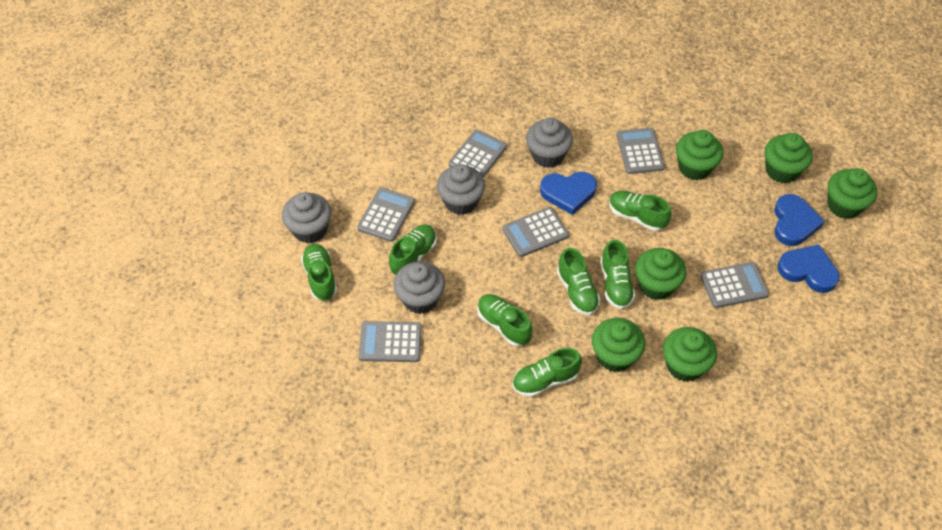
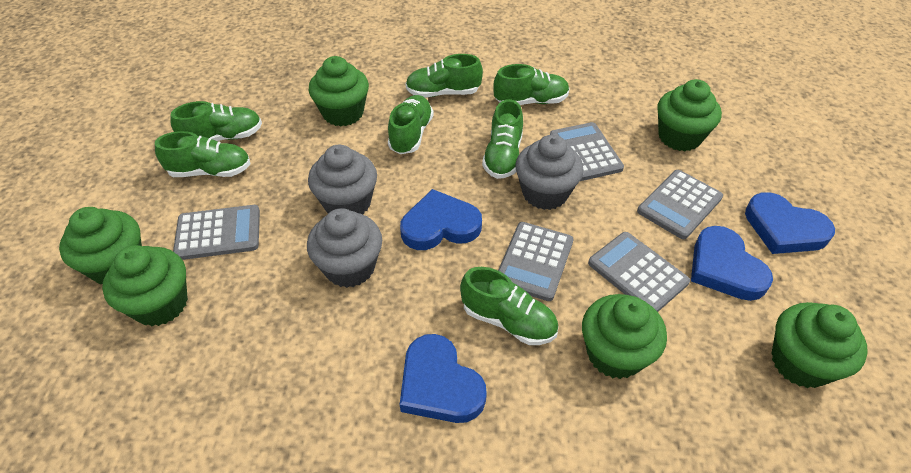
blue heart: 3 -> 4
grey calculator: 6 -> 5
grey cupcake: 4 -> 3

